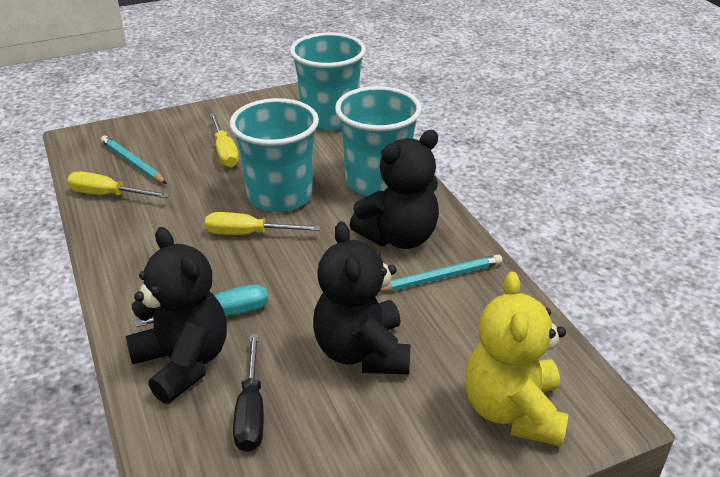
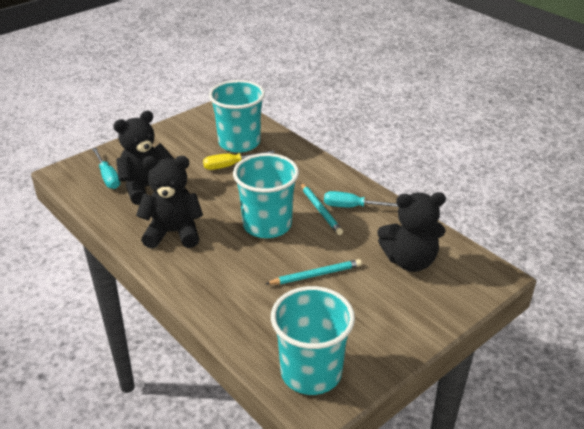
black screwdriver: 1 -> 0
turquoise screwdriver: 1 -> 2
yellow screwdriver: 3 -> 1
yellow teddy bear: 1 -> 0

